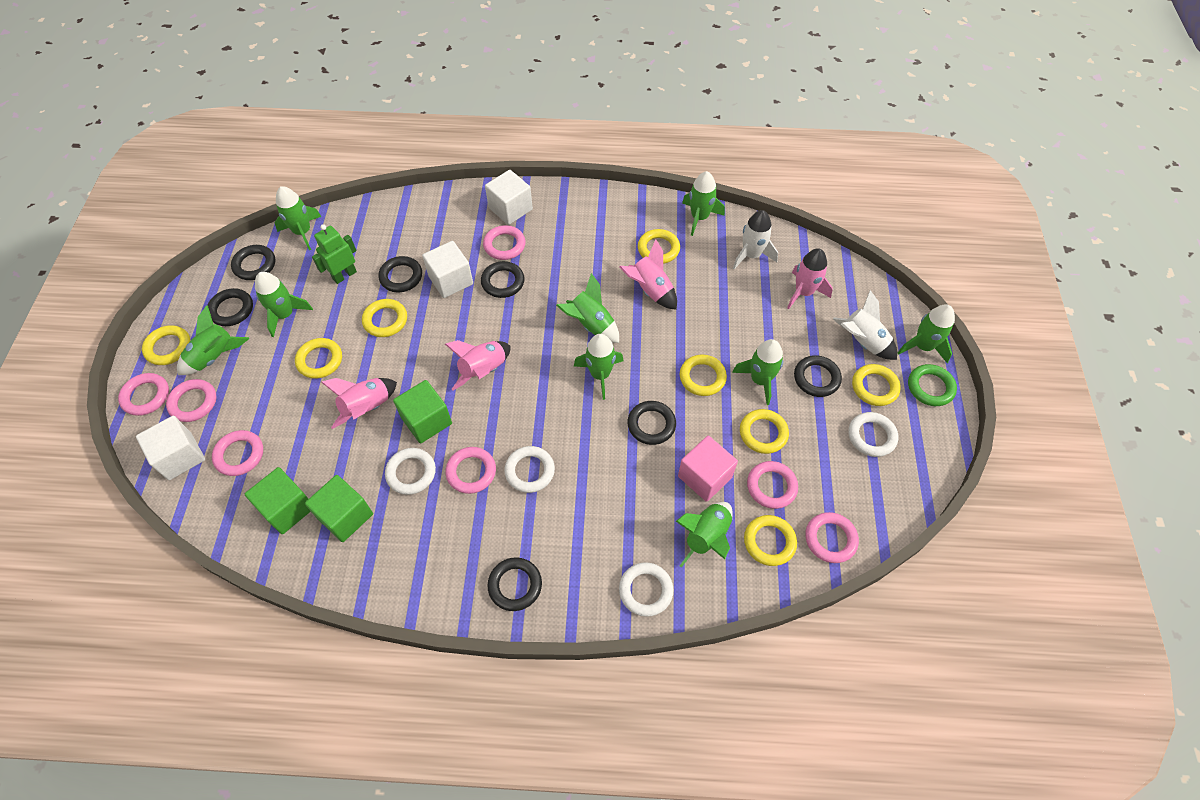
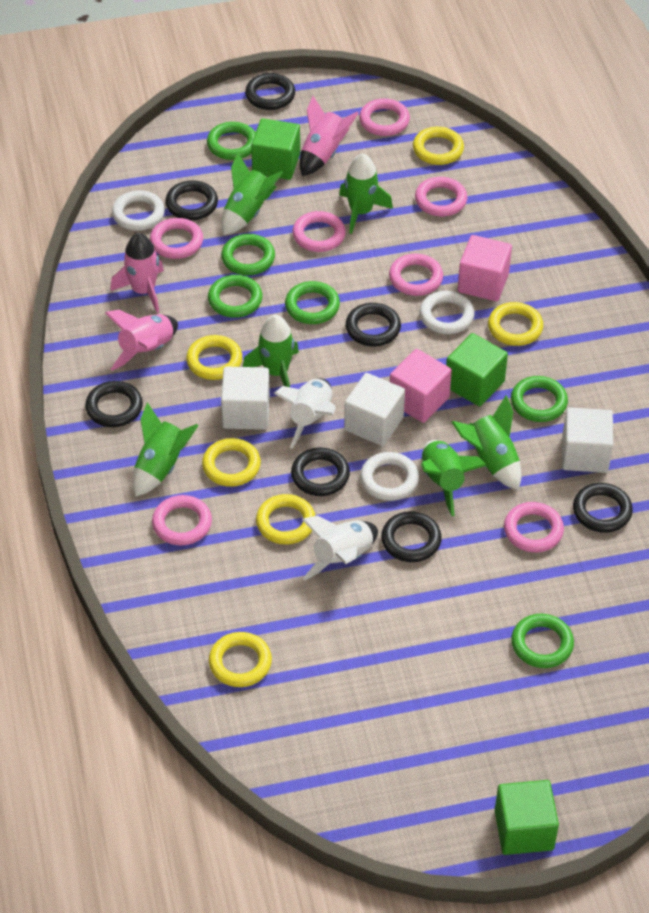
green ring: 1 -> 6
green robot: 1 -> 0
green rocket: 9 -> 6
pink cube: 1 -> 2
pink rocket: 4 -> 3
white ring: 4 -> 3
yellow ring: 8 -> 6

